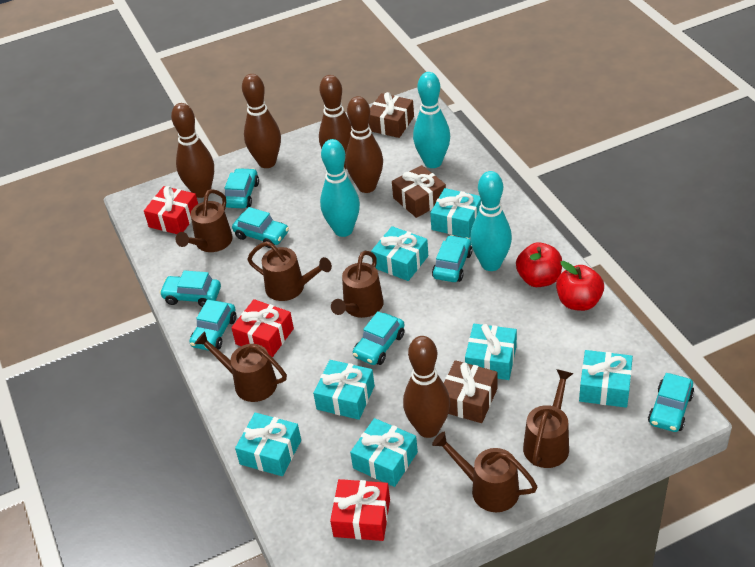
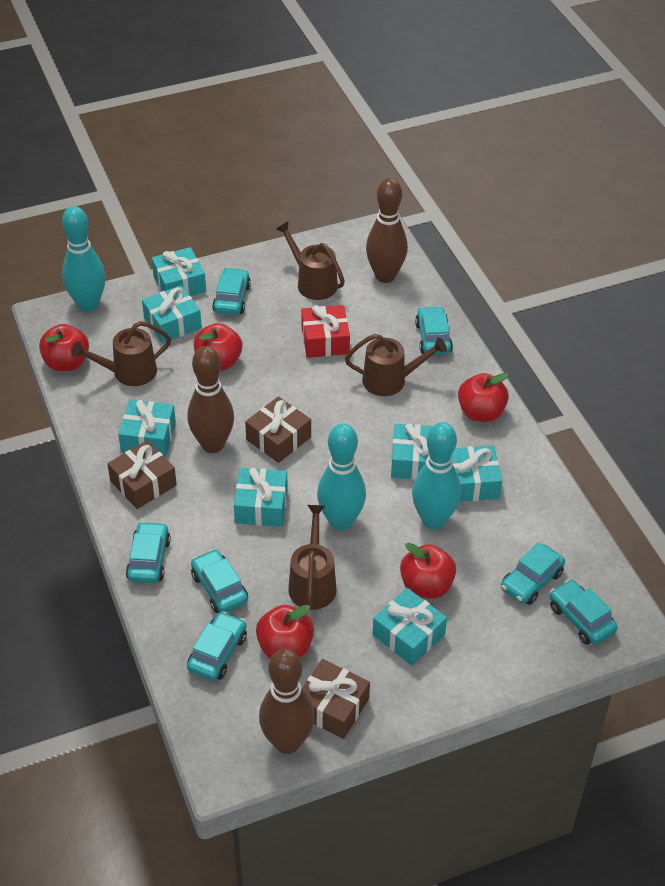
brown bowling pin: 5 -> 3
brown watering can: 6 -> 4
red apple: 2 -> 5
red gift: 3 -> 1

